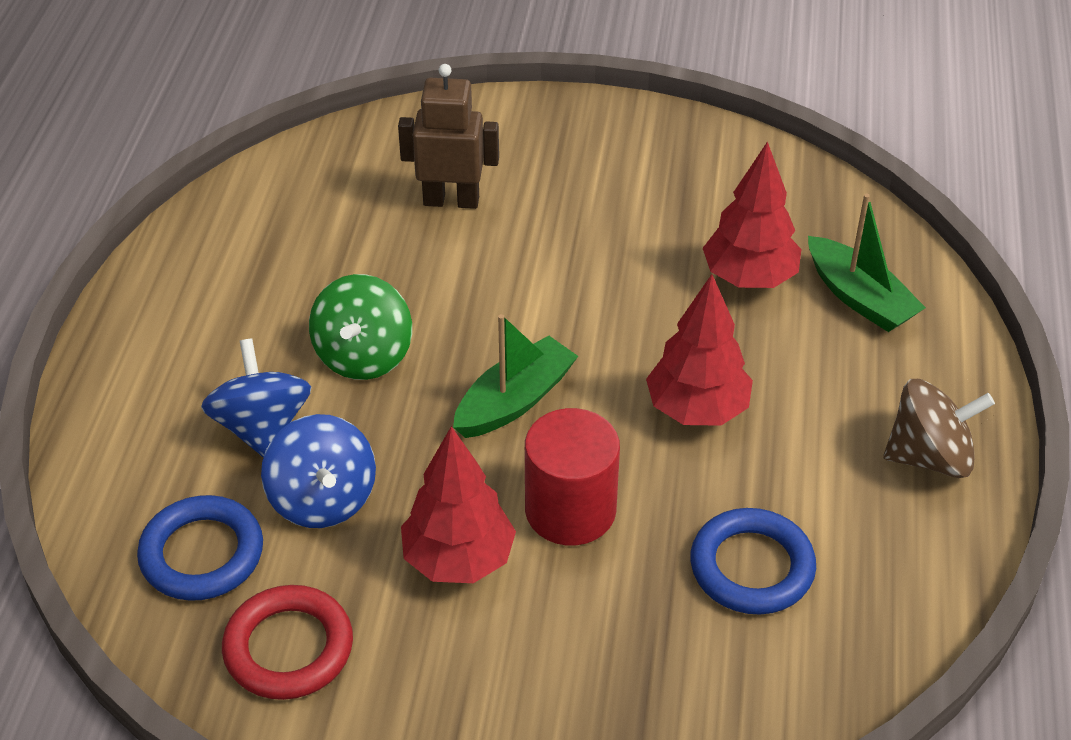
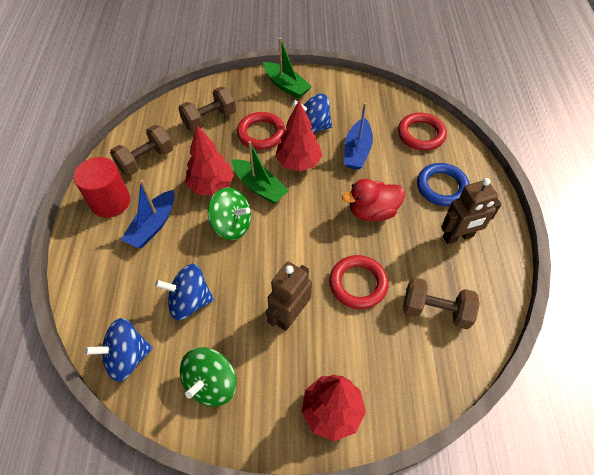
blue boat: 0 -> 2
blue ring: 2 -> 1
blue spinning top: 2 -> 3
brown dumbbell: 0 -> 3
brown robot: 1 -> 2
brown spinning top: 1 -> 0
green spinning top: 1 -> 2
red duck: 0 -> 1
red ring: 1 -> 3

